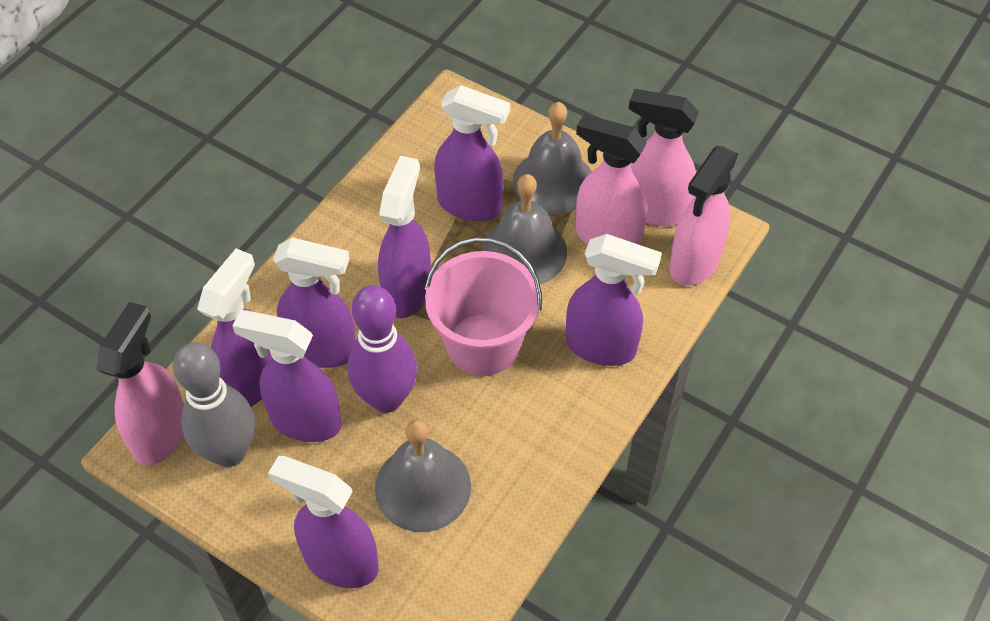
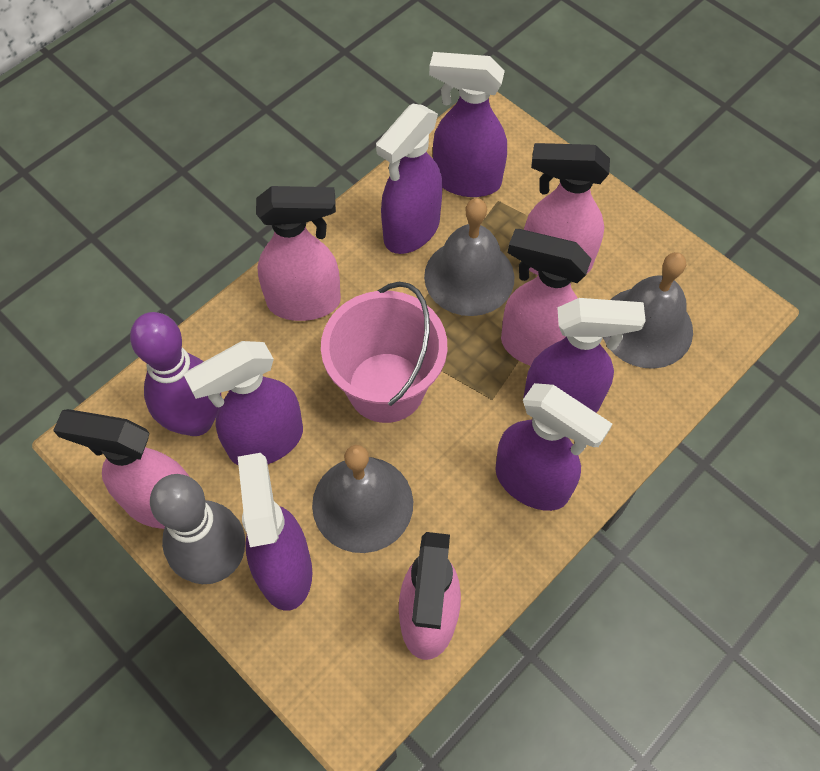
pink spray bottle: 4 -> 5
purple spray bottle: 7 -> 6

